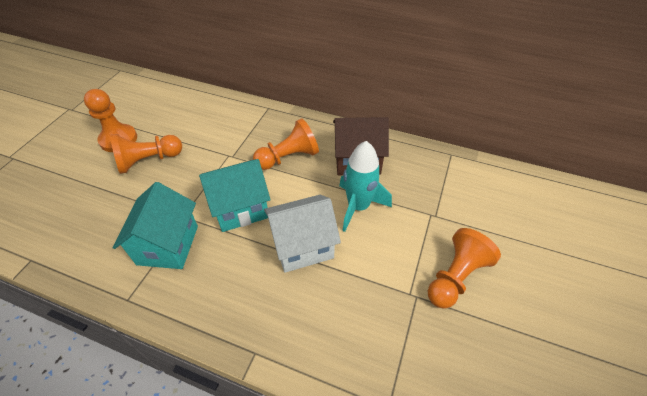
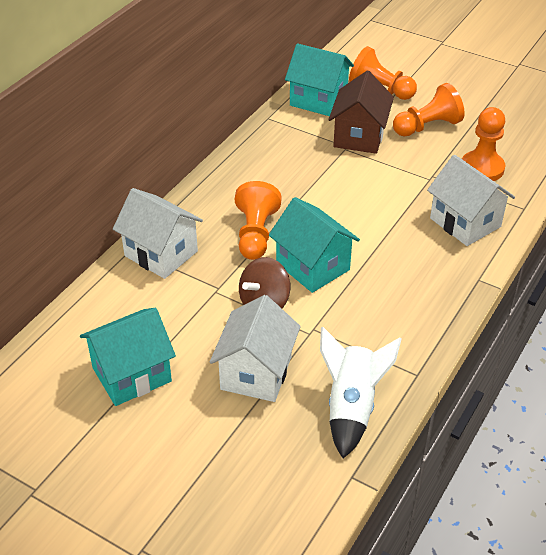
brown spinning top: 0 -> 1
turquoise house: 2 -> 3
turquoise rocket: 1 -> 0
white house: 1 -> 3
white rocket: 0 -> 1

